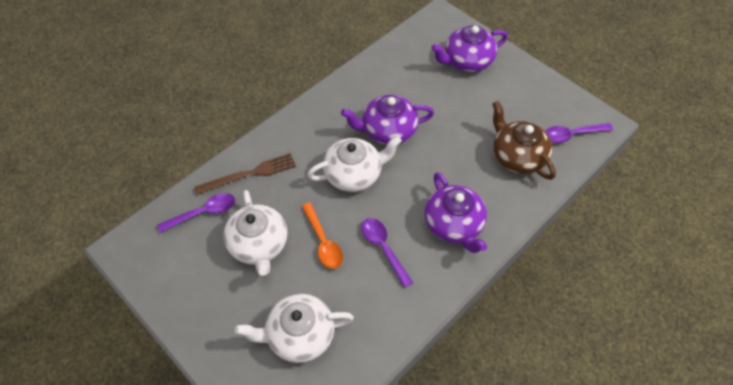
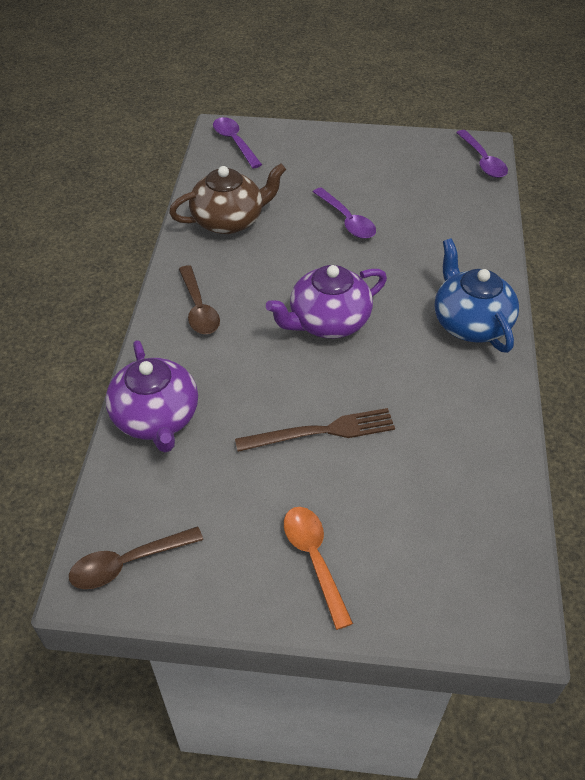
blue teapot: 0 -> 1
brown spoon: 0 -> 2
purple teapot: 3 -> 2
white teapot: 3 -> 0

